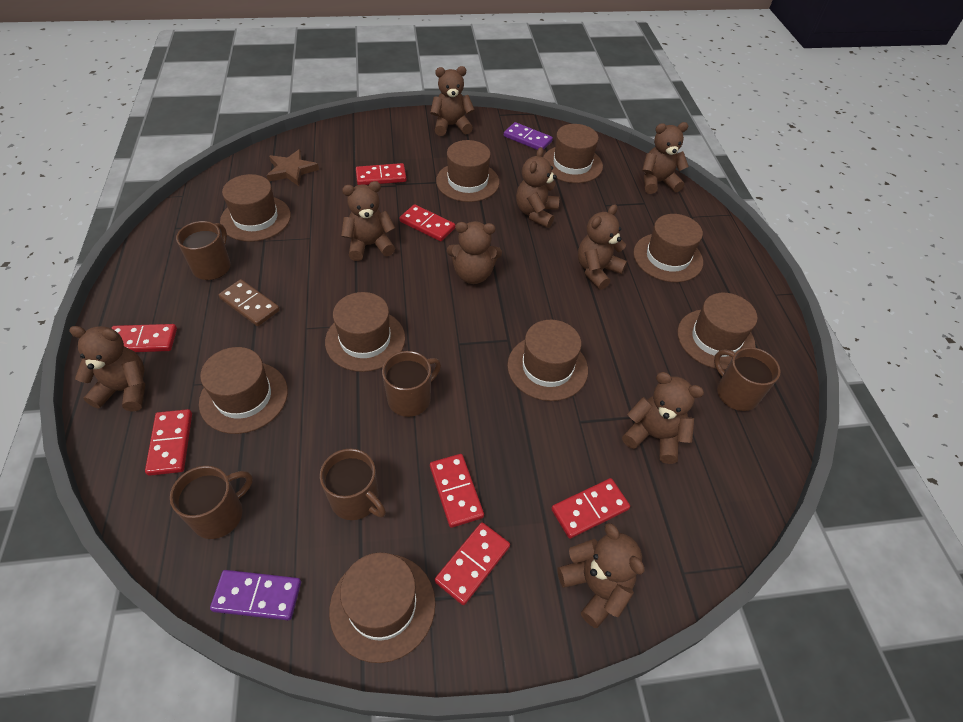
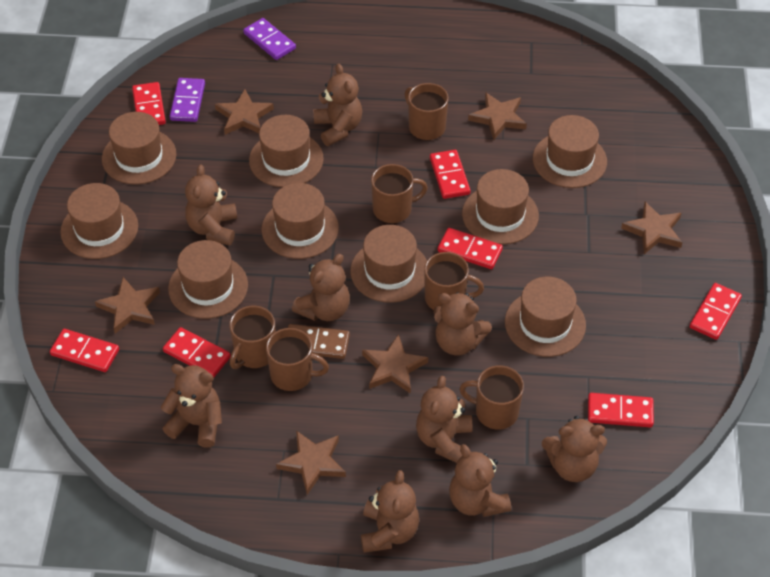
brown mug: 5 -> 6
brown star: 1 -> 6

